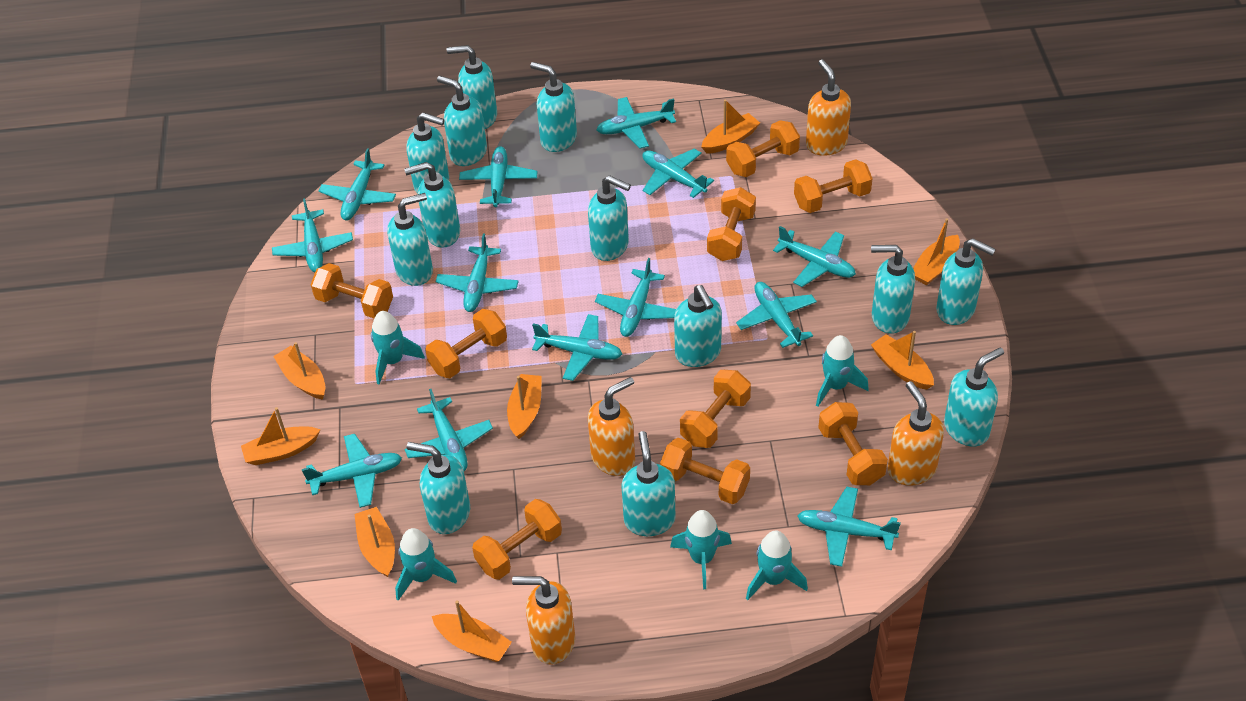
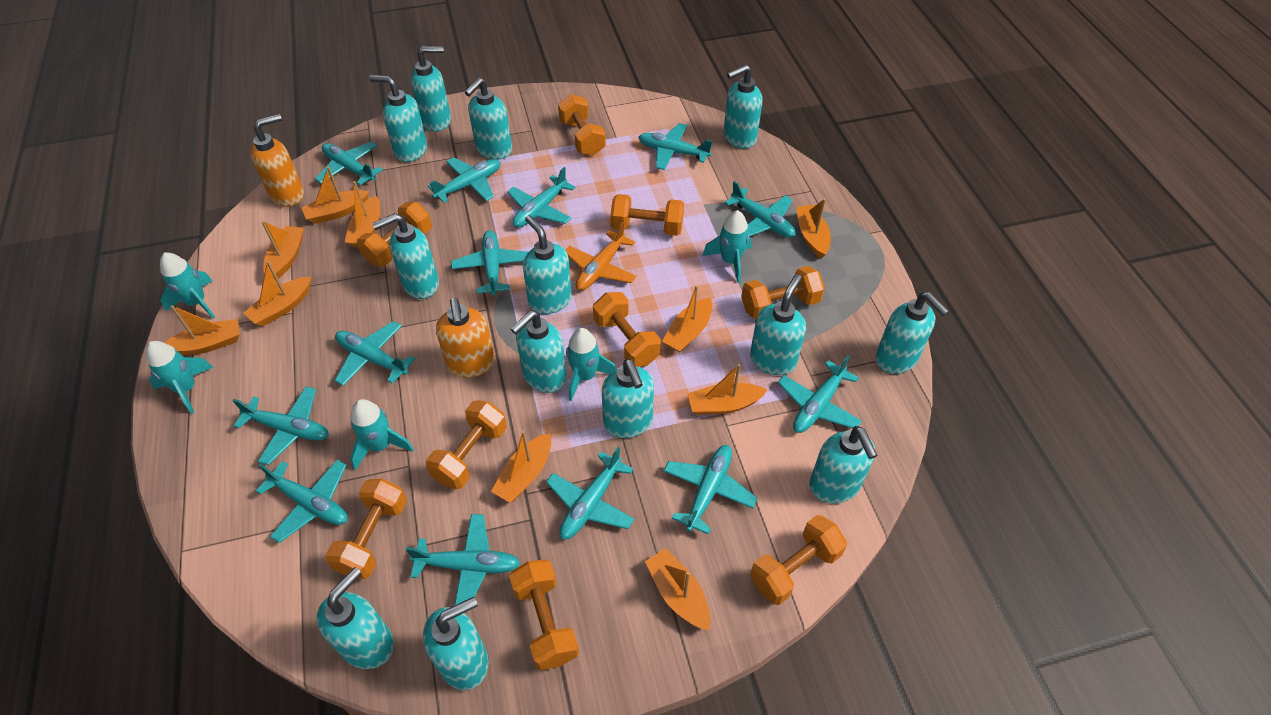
orange boat: 8 -> 10
orange plane: 0 -> 1
orange soap dispenser: 4 -> 2

